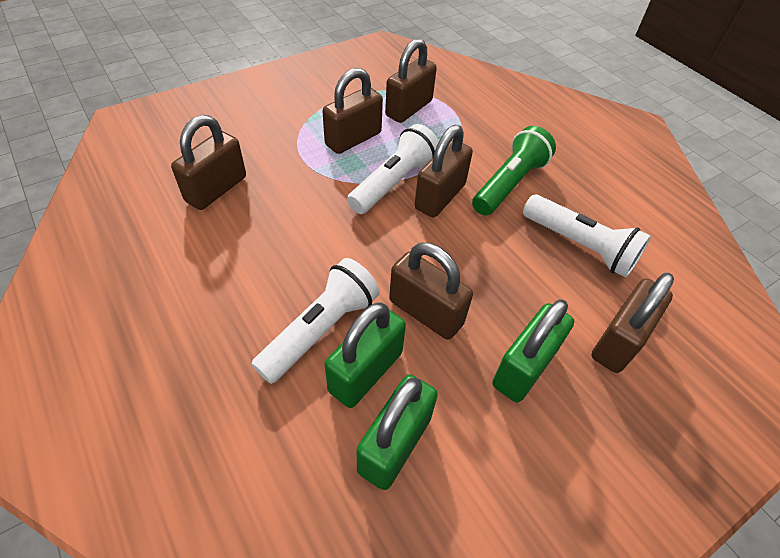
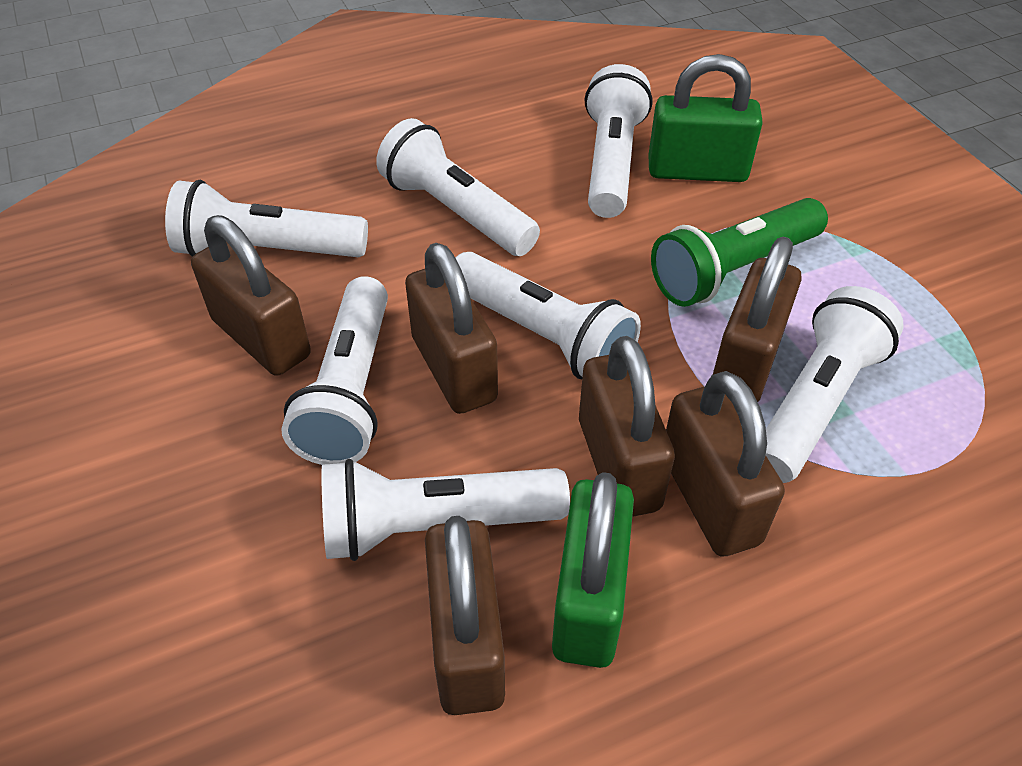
green padlock: 3 -> 2
white flashlight: 3 -> 7

